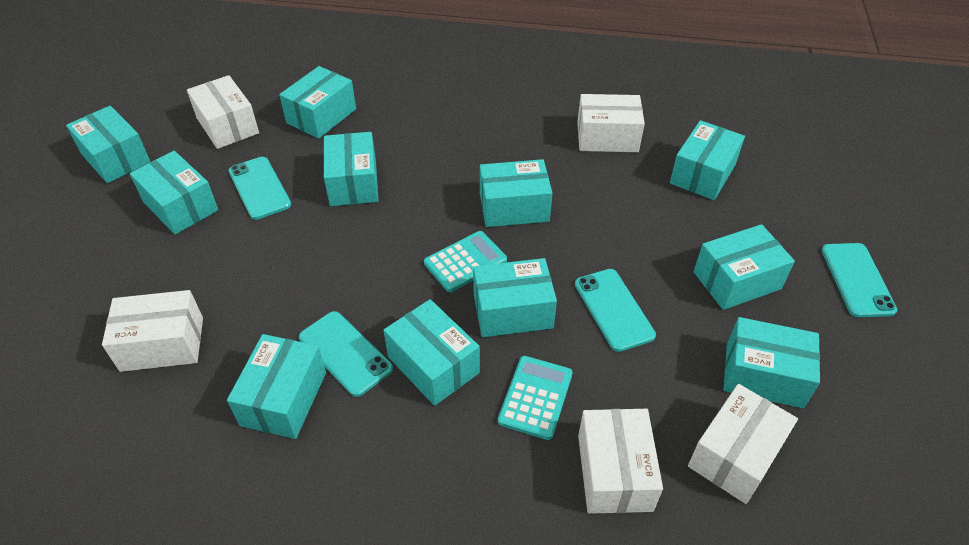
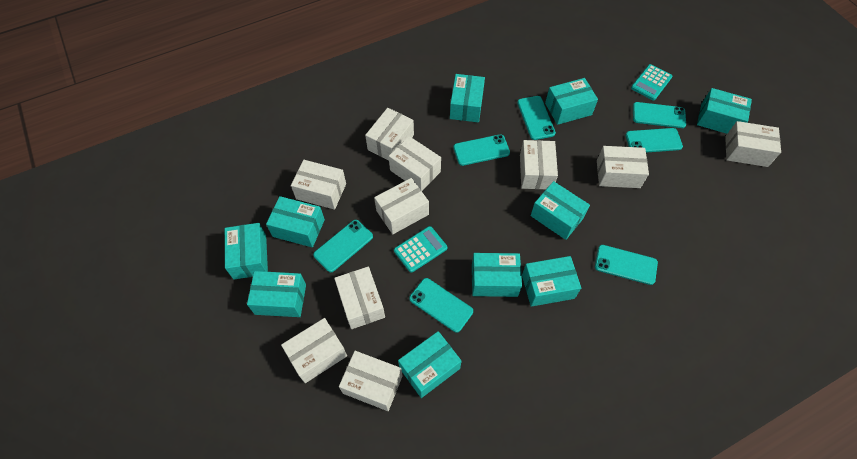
turquoise box: 11 -> 10
turquoise phone: 4 -> 7
white box: 5 -> 10

